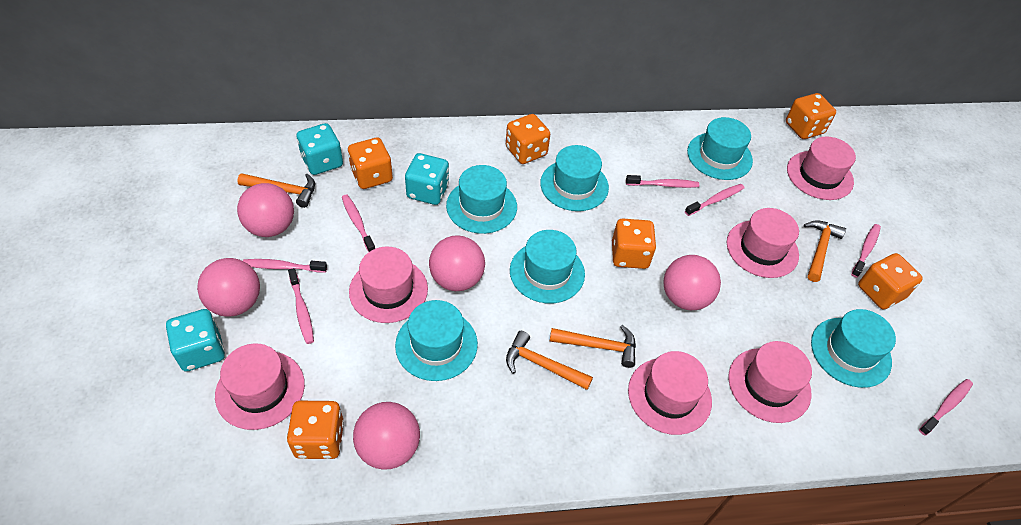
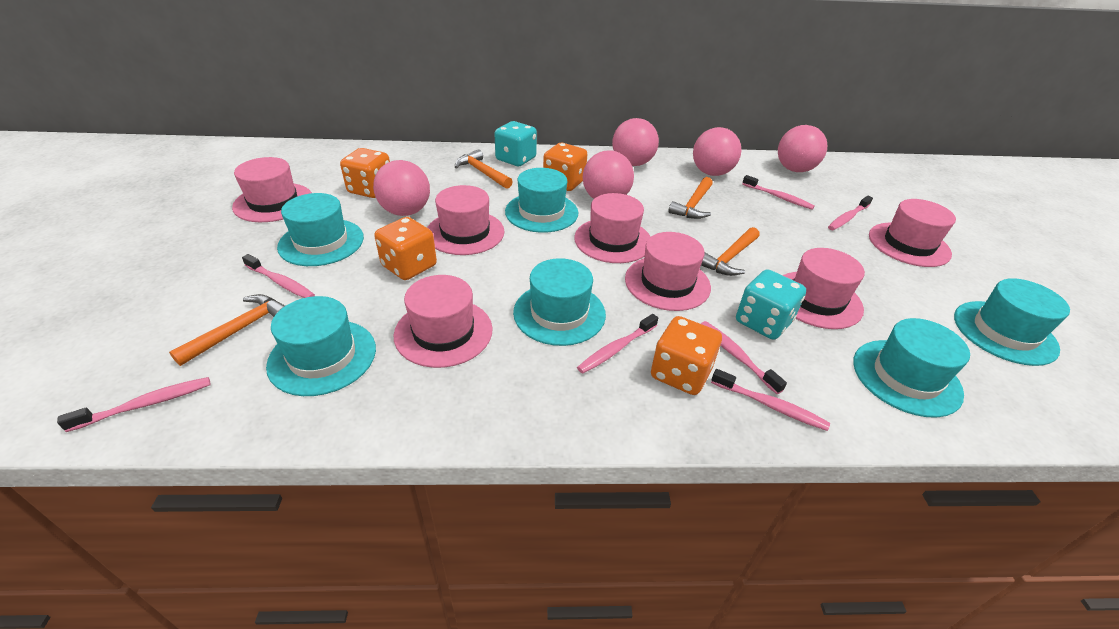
orange dice: 6 -> 4
pink hat: 6 -> 7
turquoise dice: 3 -> 2

